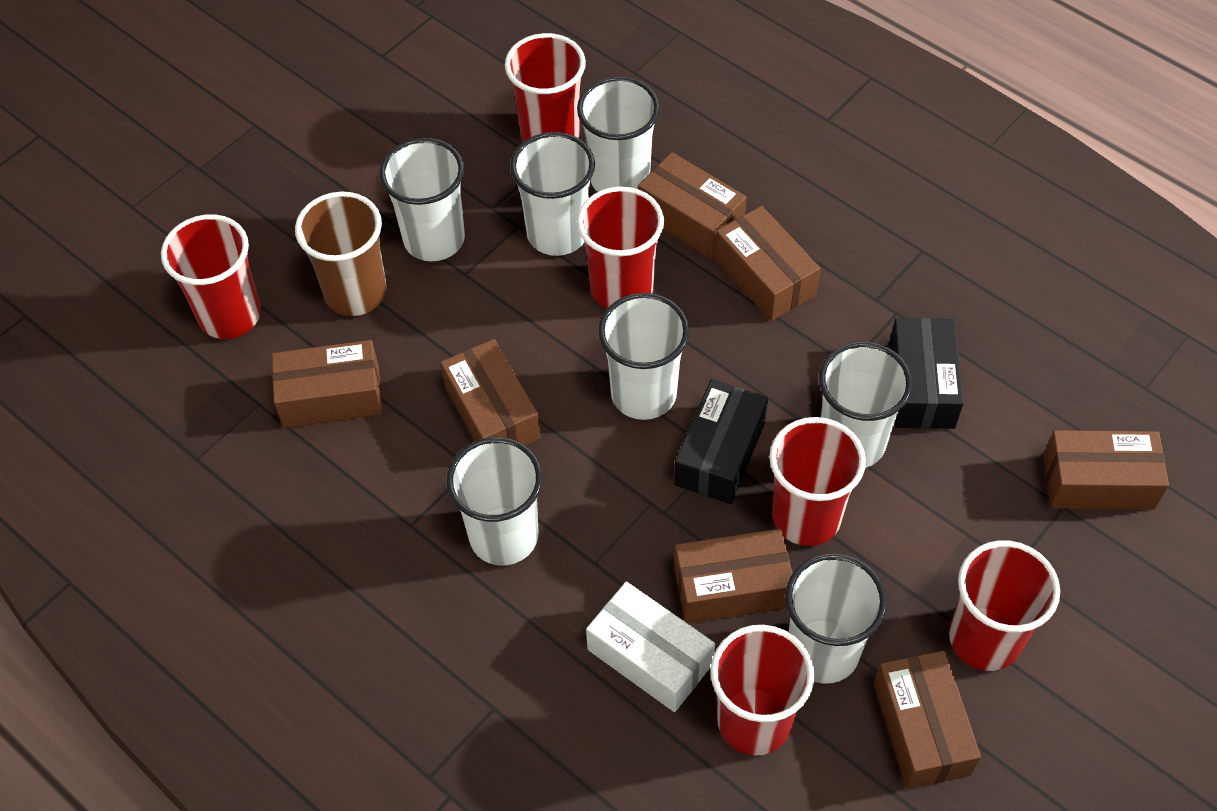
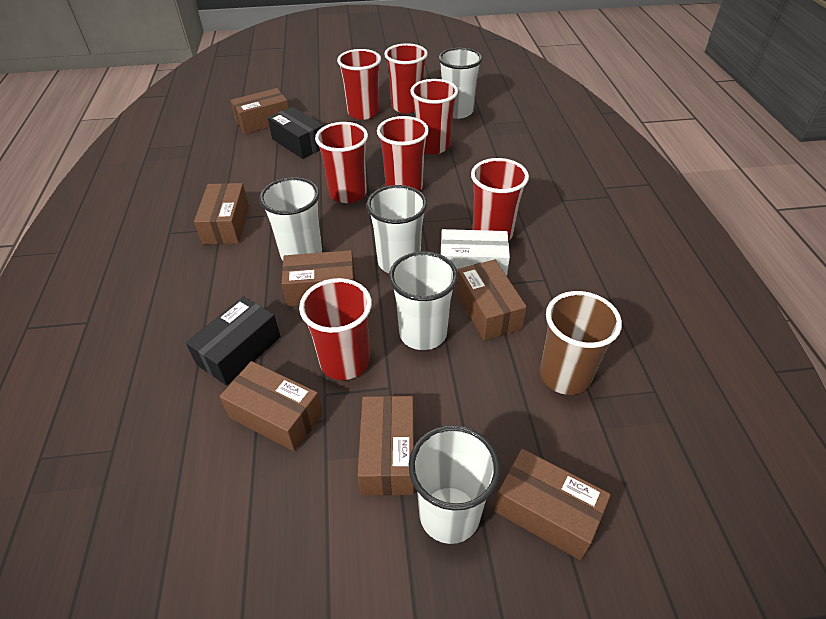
red cup: 6 -> 7
white cup: 7 -> 5

